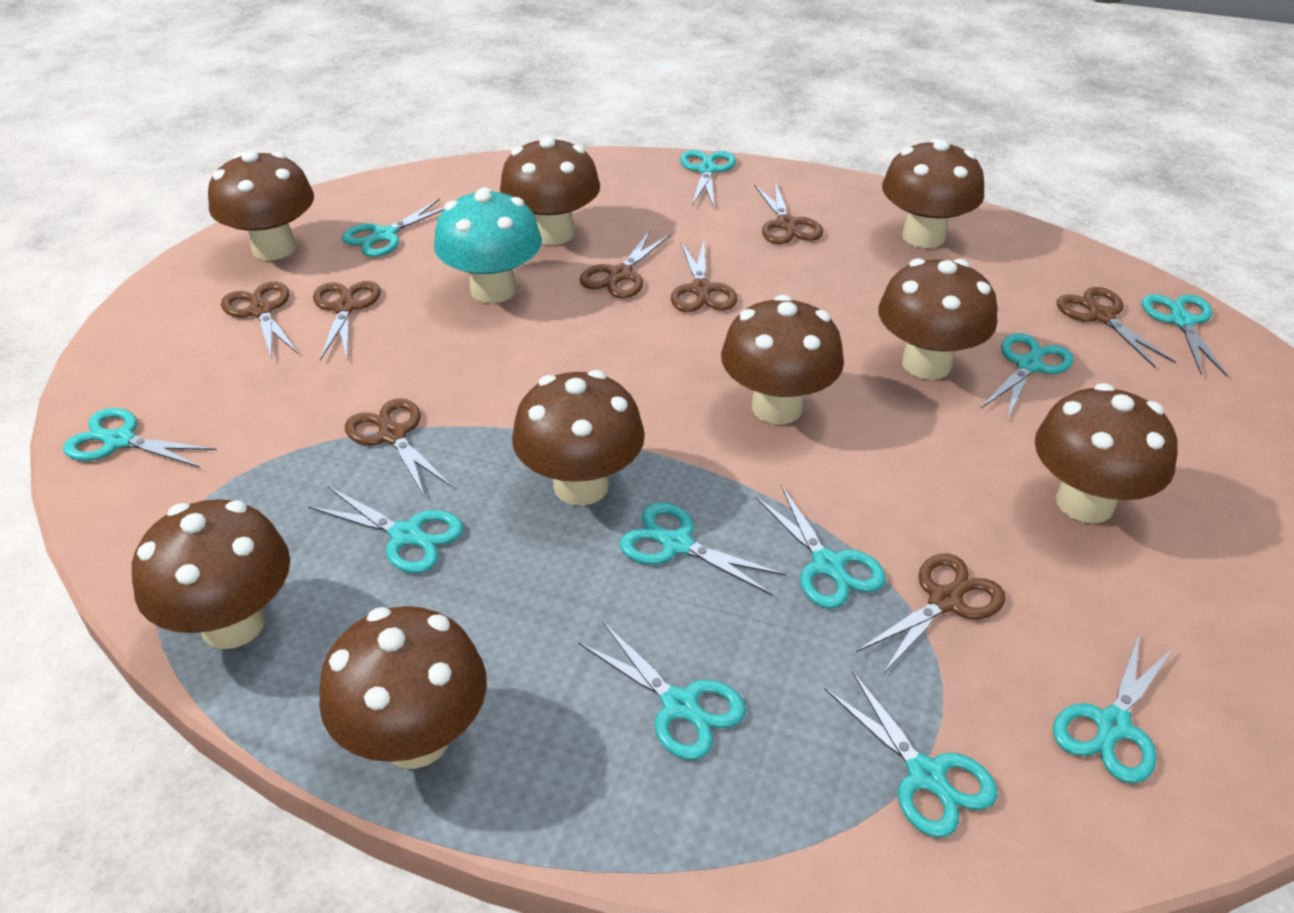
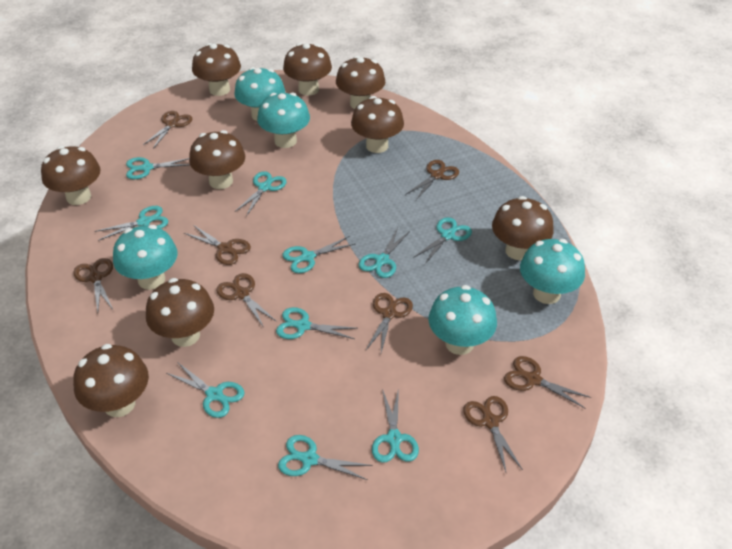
turquoise mushroom: 1 -> 5
turquoise scissors: 11 -> 10

